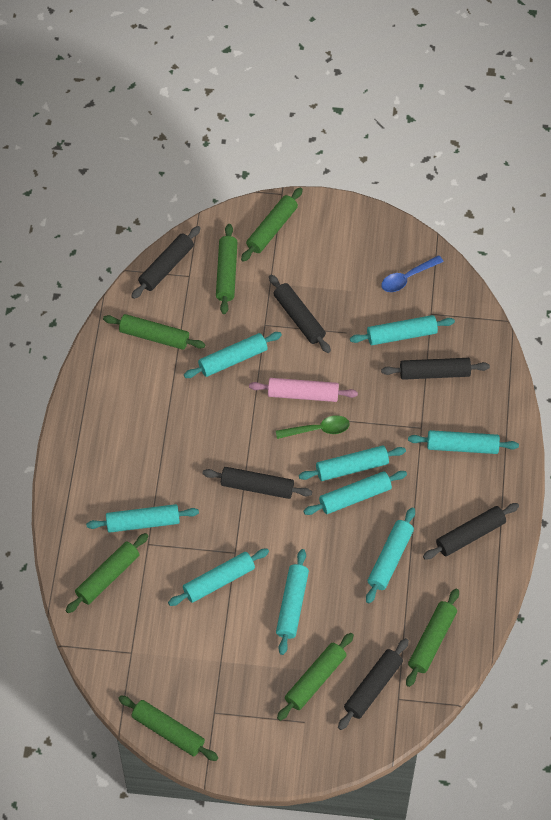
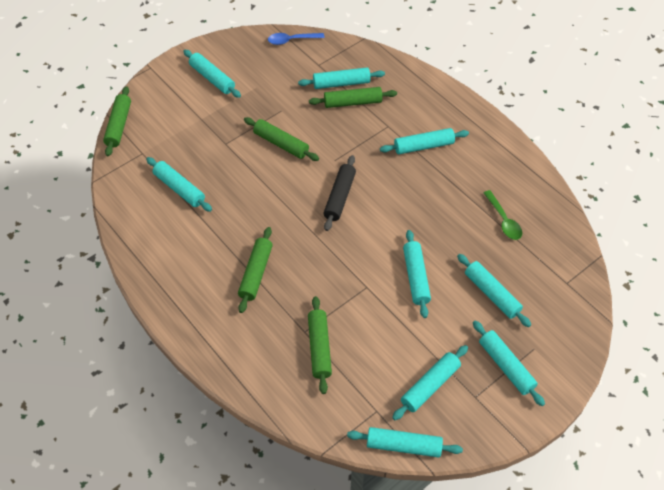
black rolling pin: 6 -> 1
green rolling pin: 7 -> 5
pink rolling pin: 1 -> 0

